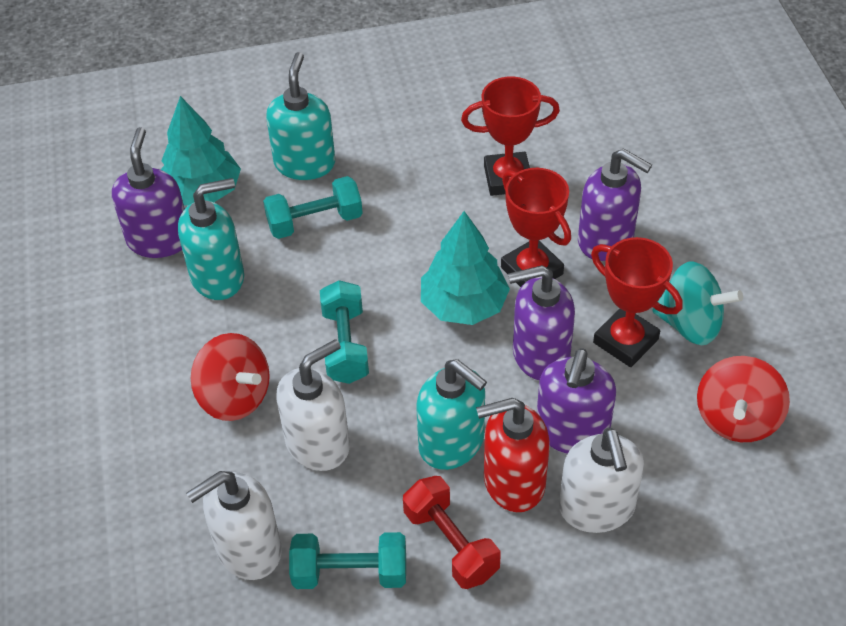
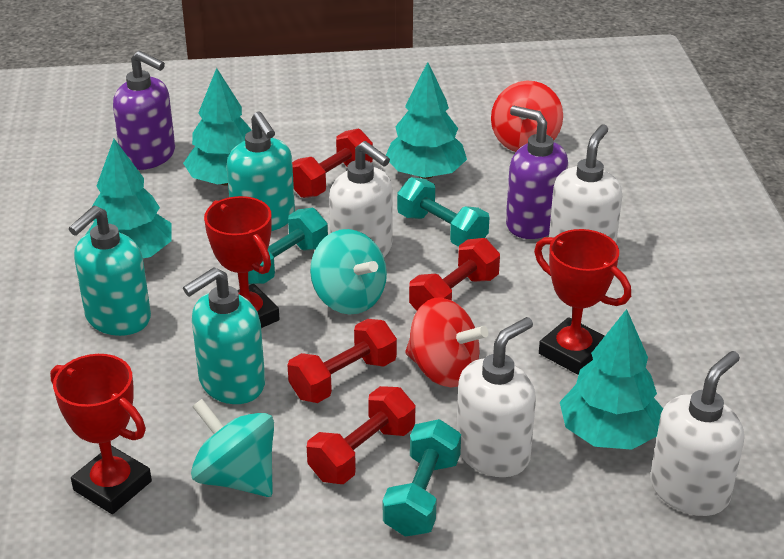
purple soap dispenser: 4 -> 2
red dumbbell: 1 -> 4
red soap dispenser: 1 -> 0
turquoise spinning top: 1 -> 2
turquoise tree: 2 -> 4
white soap dispenser: 3 -> 4

